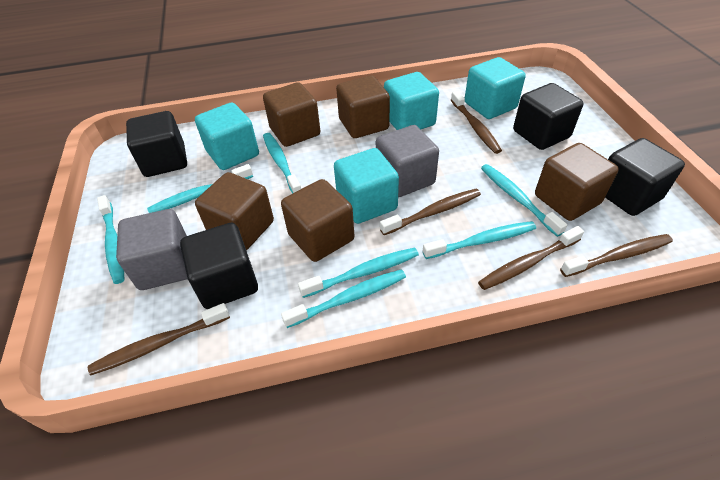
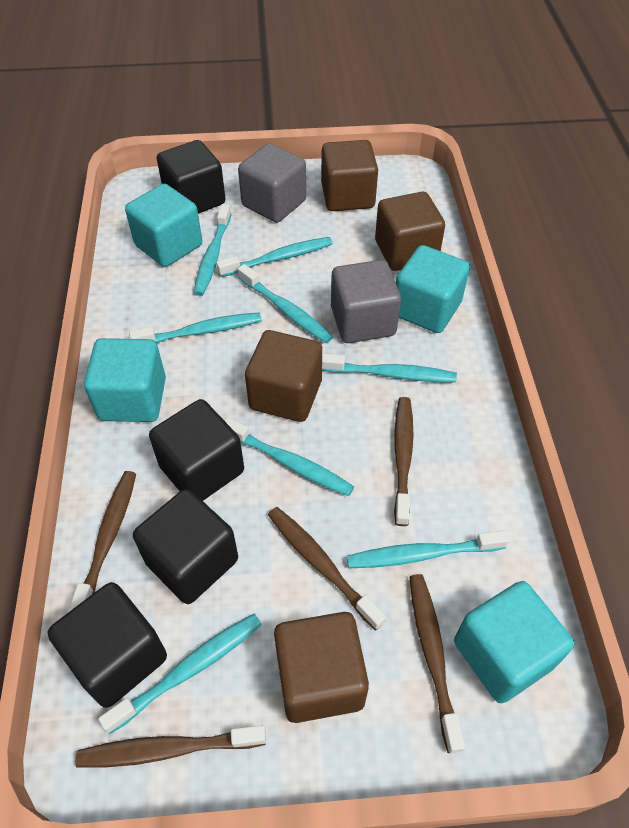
brown cube: 5 -> 4
turquoise toothbrush: 7 -> 8

